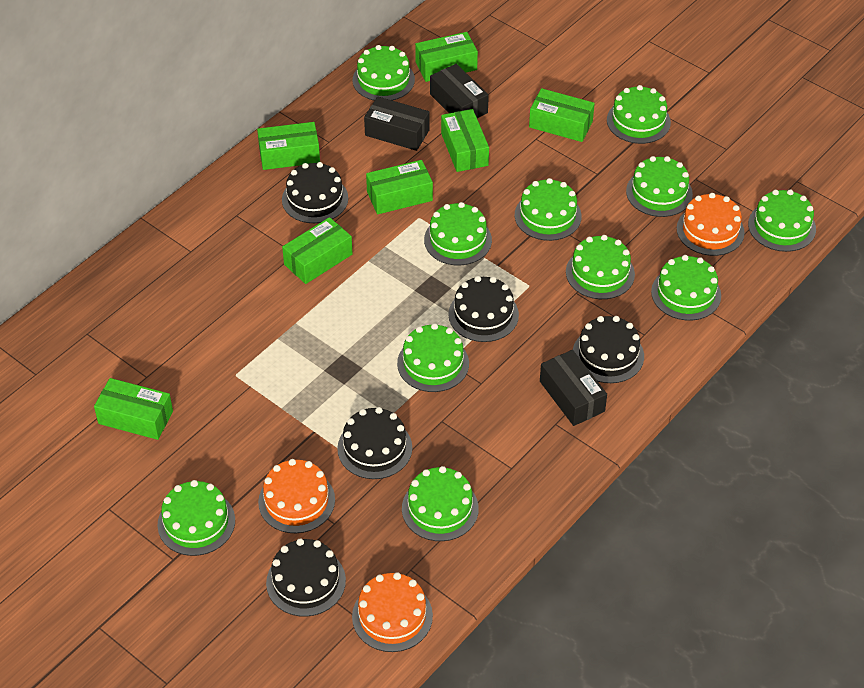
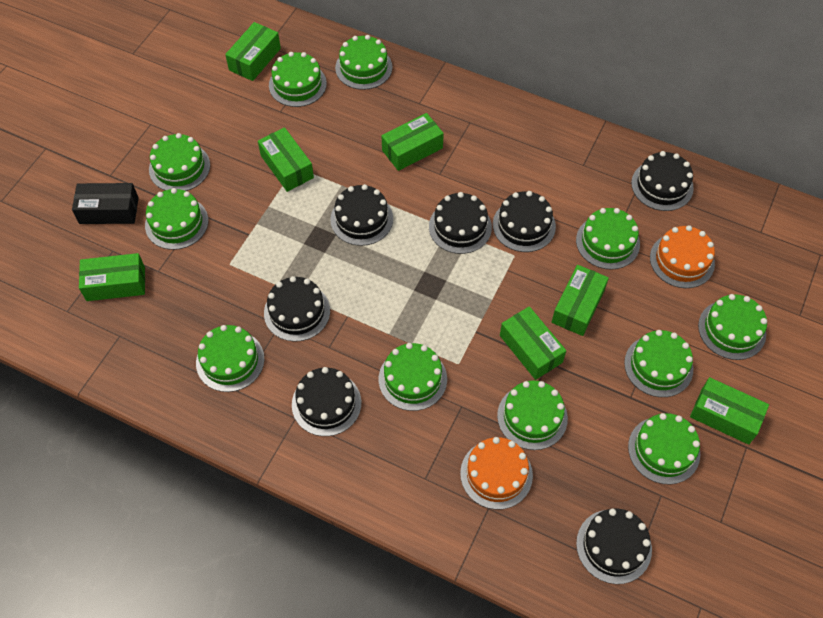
black box: 3 -> 1
black cake: 5 -> 7
orange cake: 3 -> 2

